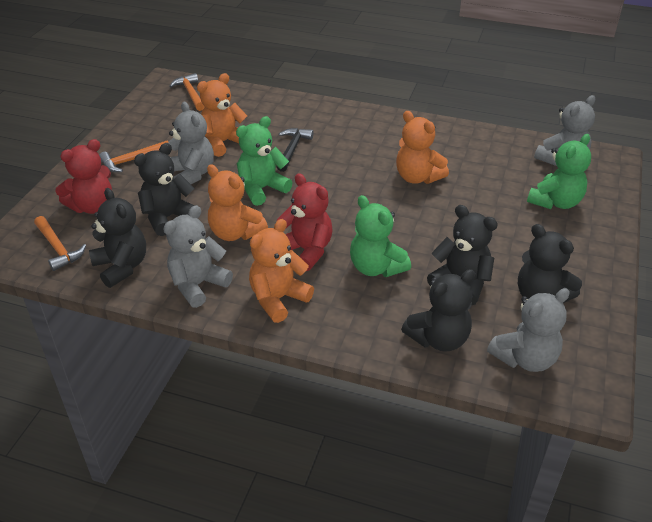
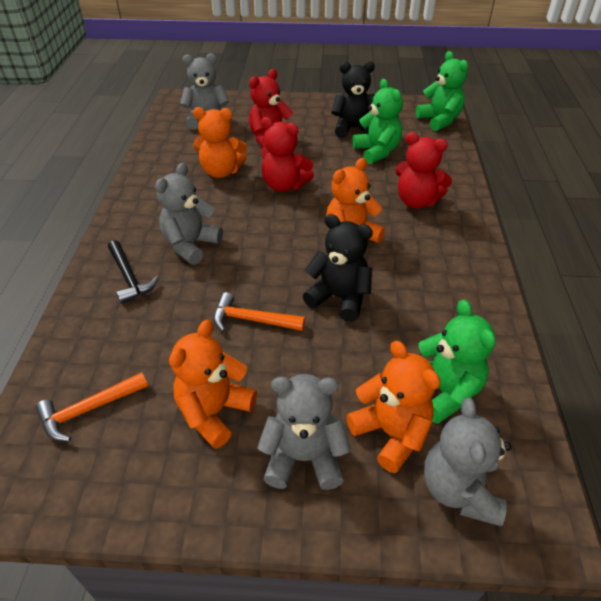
black teddy bear: 5 -> 2
orange hammer: 3 -> 2
red teddy bear: 2 -> 3

